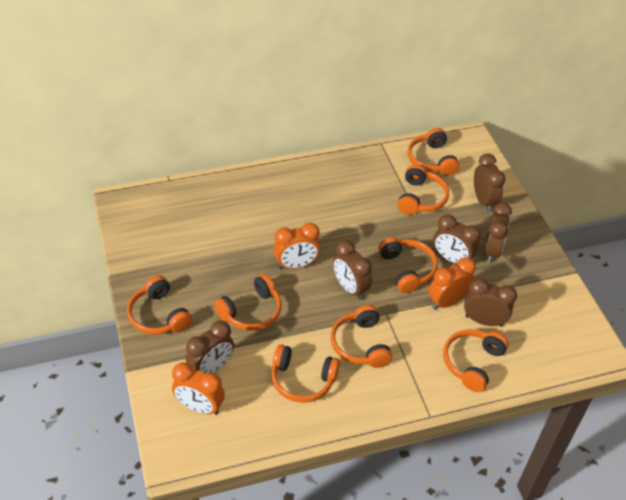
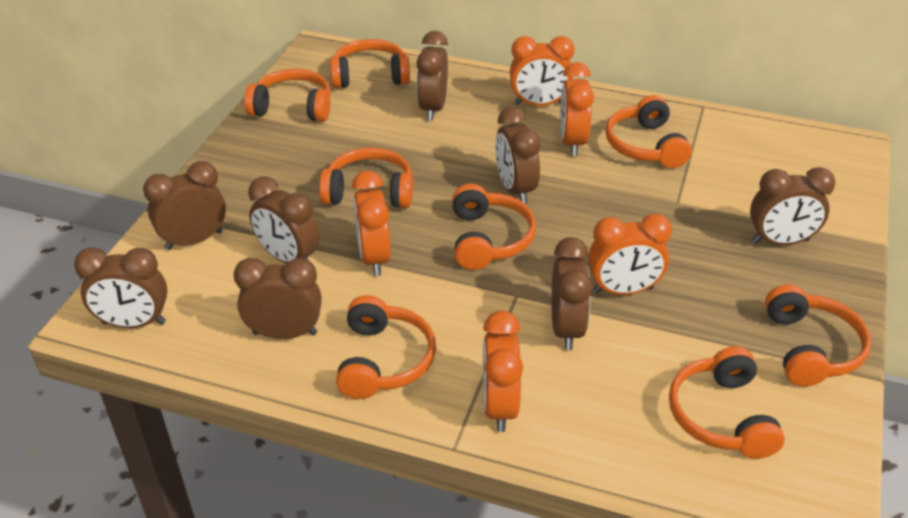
brown clock: 6 -> 8
orange clock: 3 -> 5

